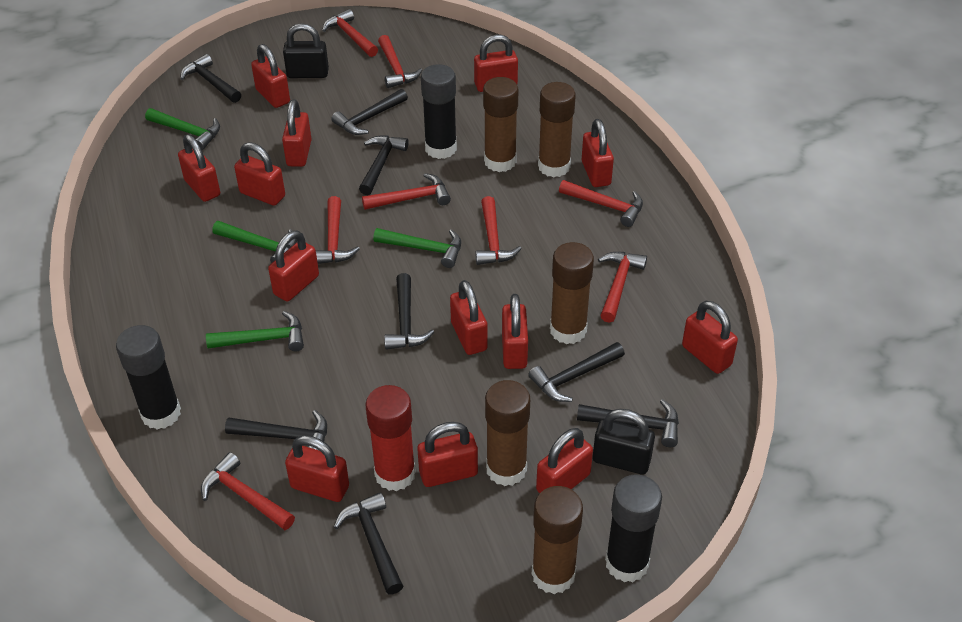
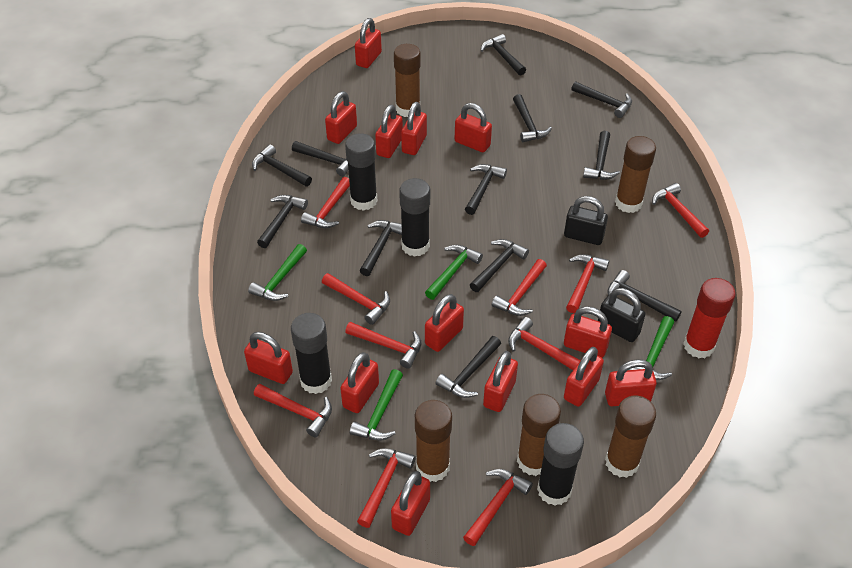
black glue stick: 3 -> 4
black hammer: 8 -> 12
red hammer: 8 -> 10

